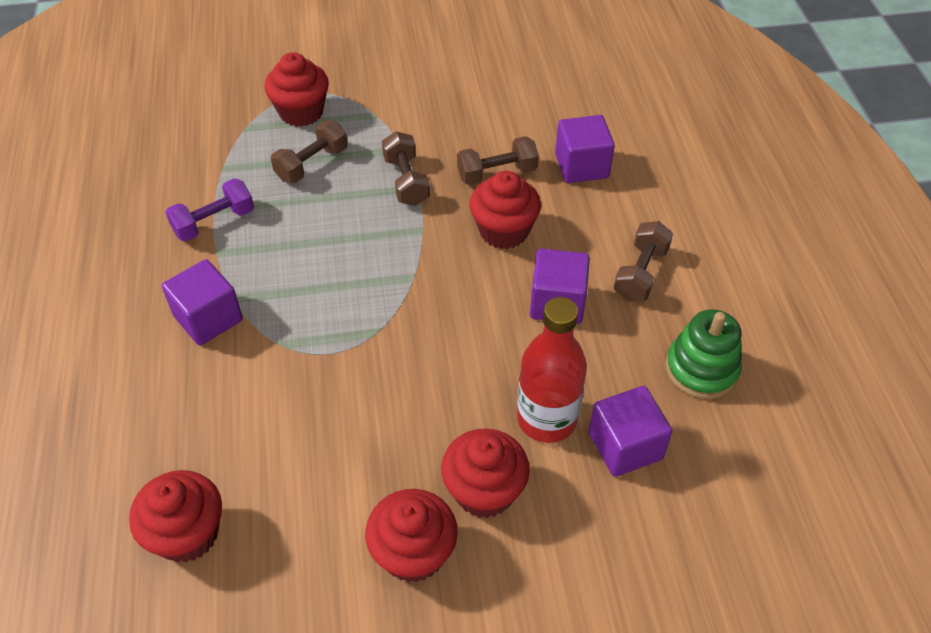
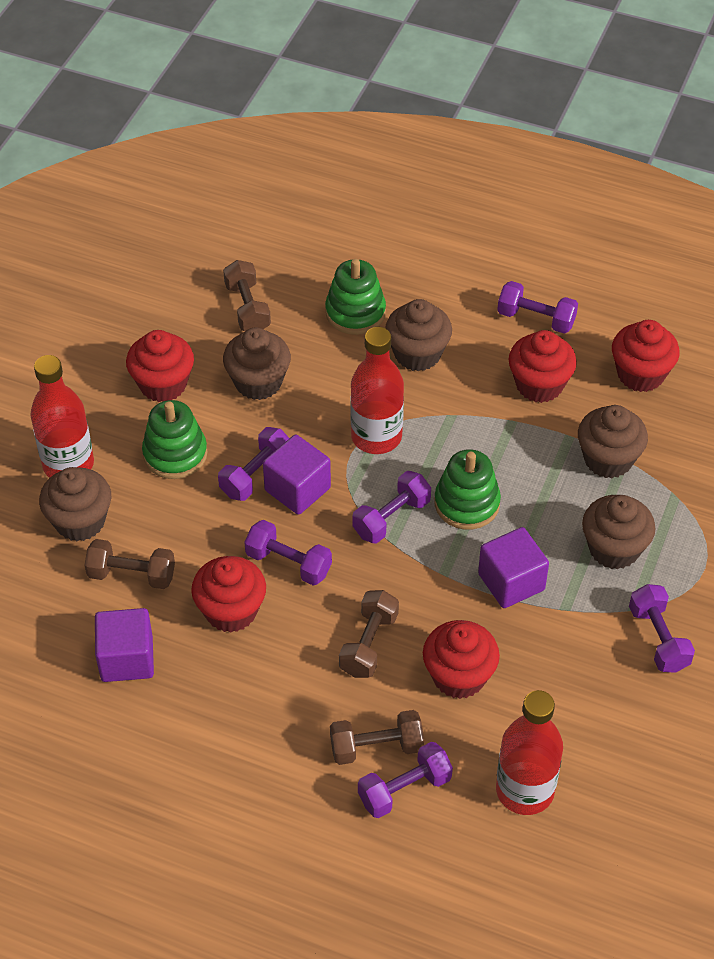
brown cupcake: 0 -> 5
green stacking toy: 1 -> 3
purple cube: 4 -> 3
purple dumbbell: 1 -> 6
red bottle: 1 -> 3

